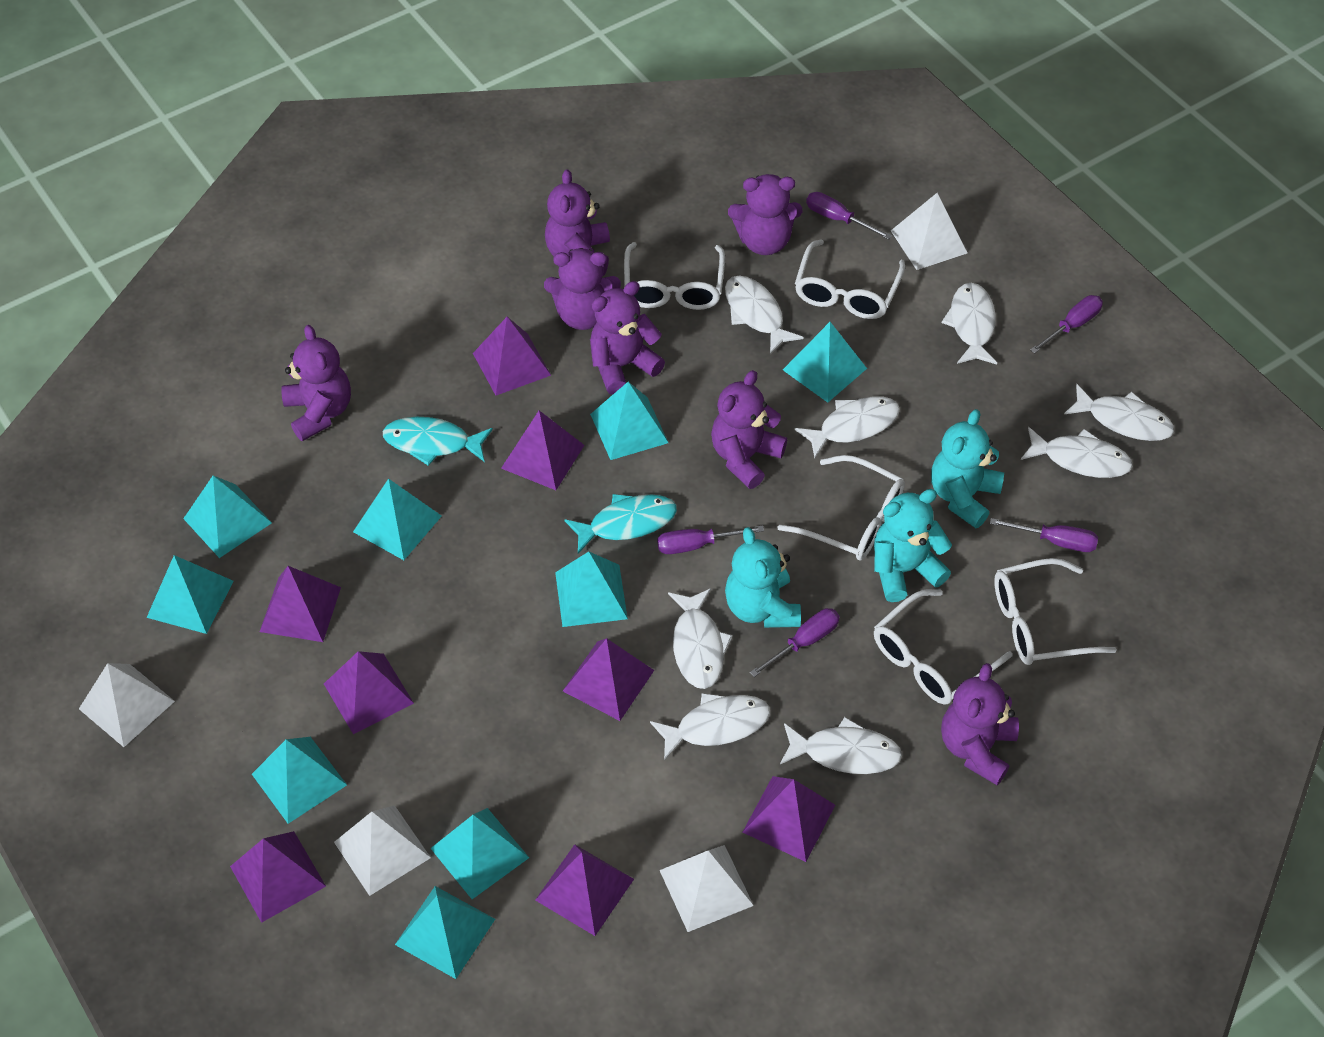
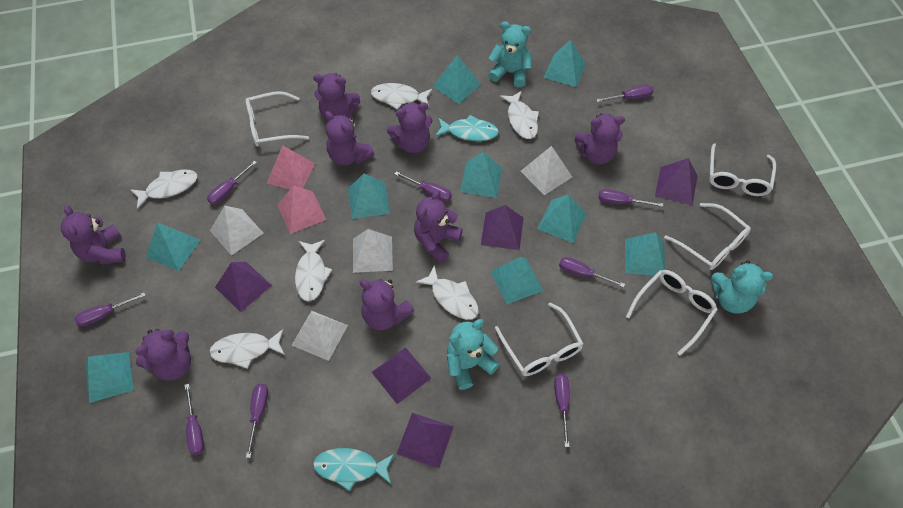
pink pyramid: 0 -> 2
purple pyramid: 8 -> 5
purple screwdriver: 5 -> 9
purple teddy bear: 7 -> 8
white fish: 8 -> 6

